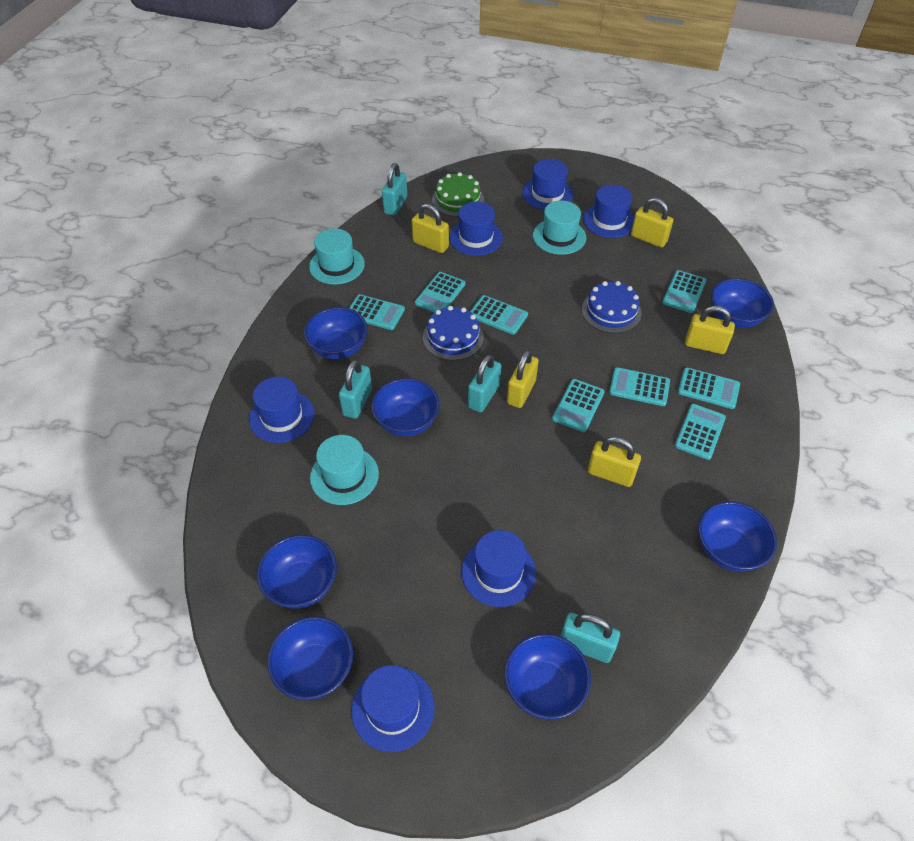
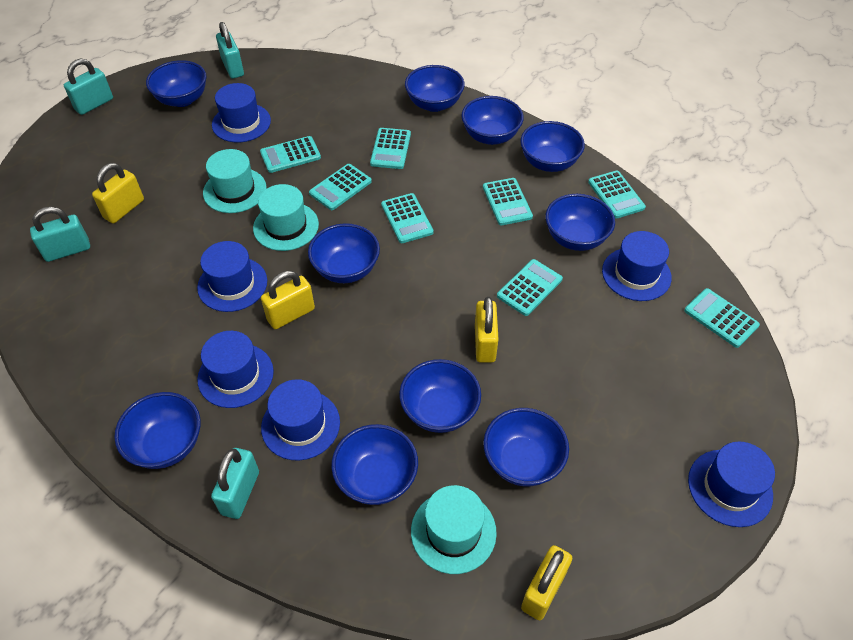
blue bowl: 7 -> 10
blue cake: 2 -> 0
green cake: 1 -> 0
yellow padlock: 5 -> 4

